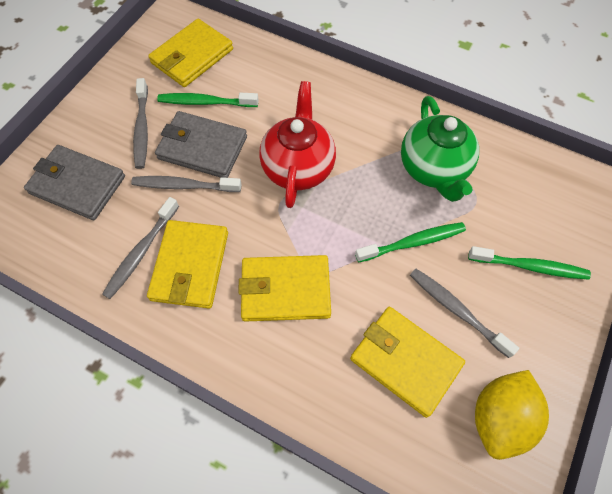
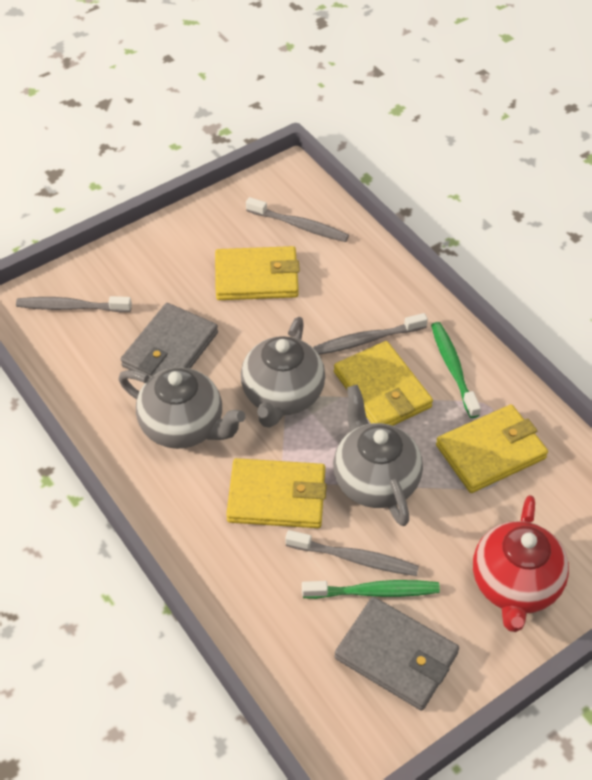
green teapot: 1 -> 0
green toothbrush: 3 -> 2
grey teapot: 0 -> 3
yellow lemon: 1 -> 0

